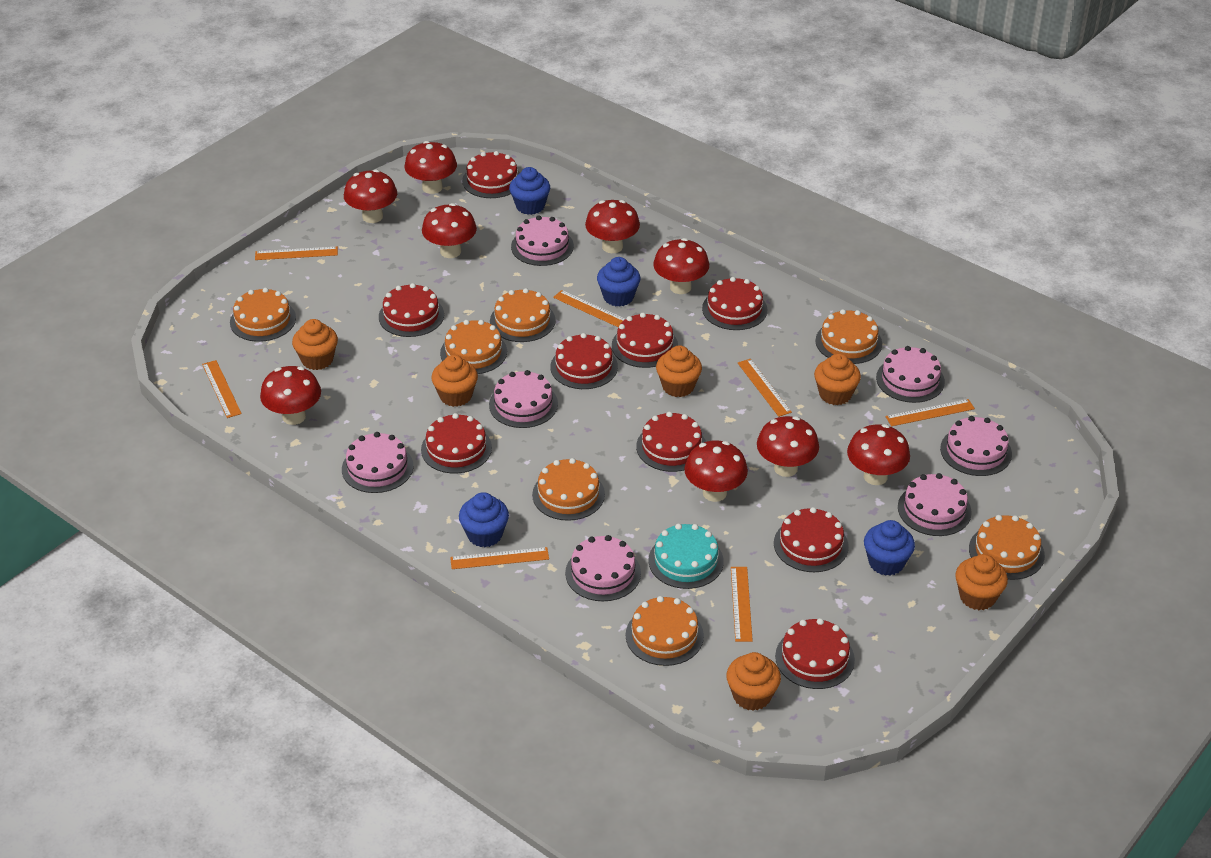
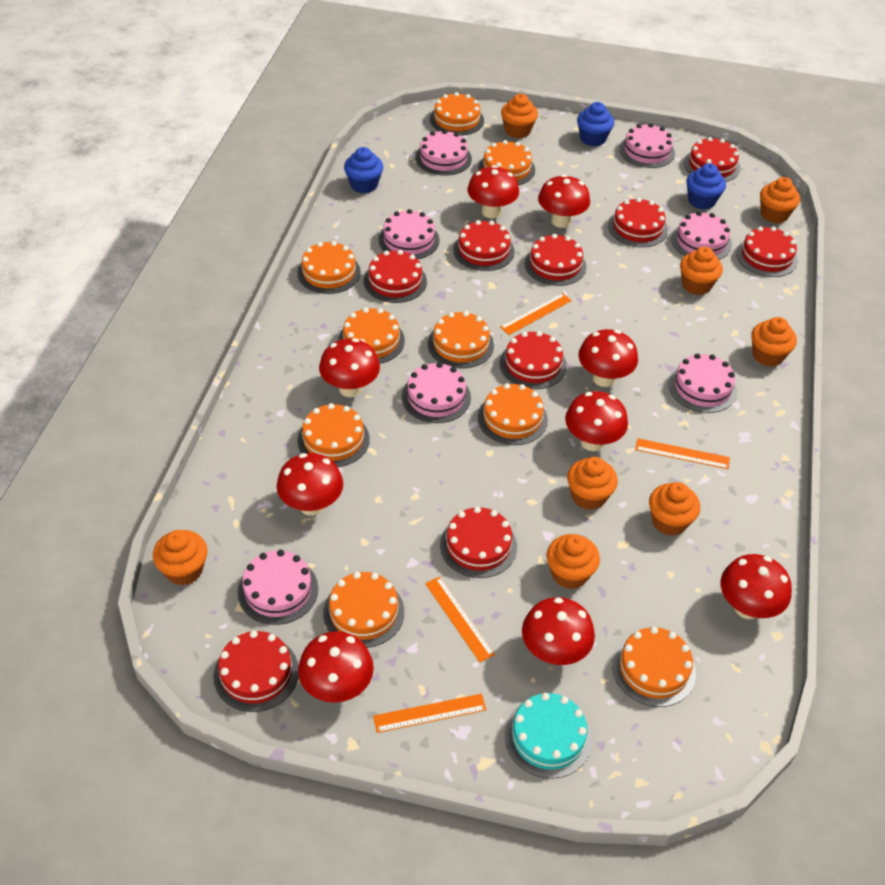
blue cupcake: 4 -> 3
orange cake: 7 -> 9
orange cupcake: 6 -> 8
orange ruler: 7 -> 4

